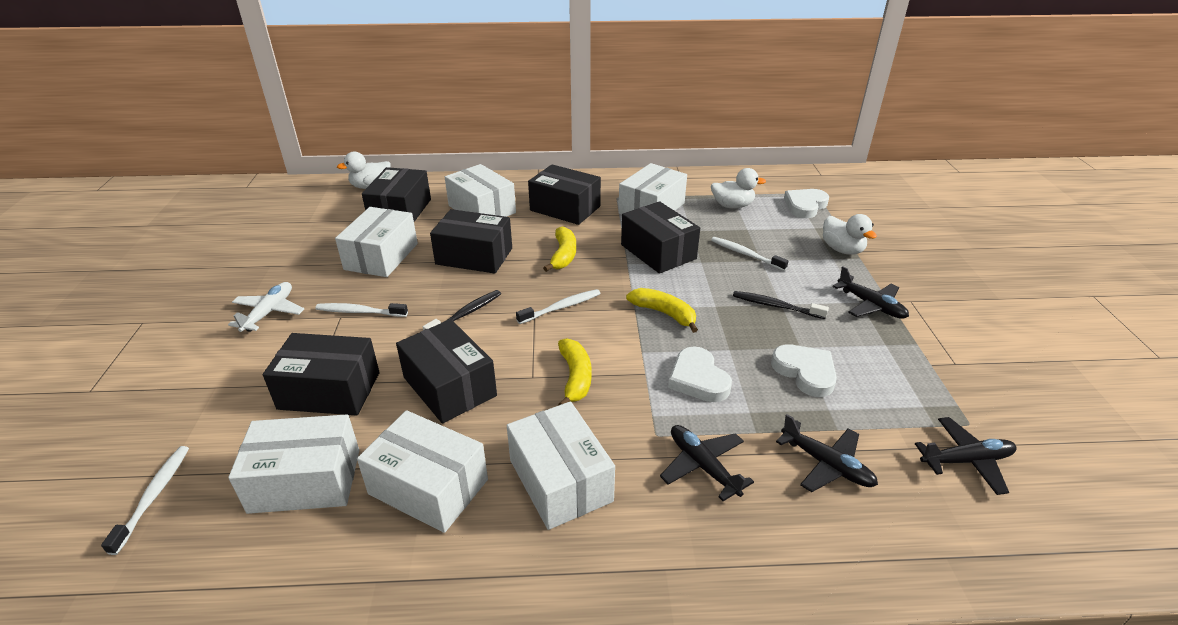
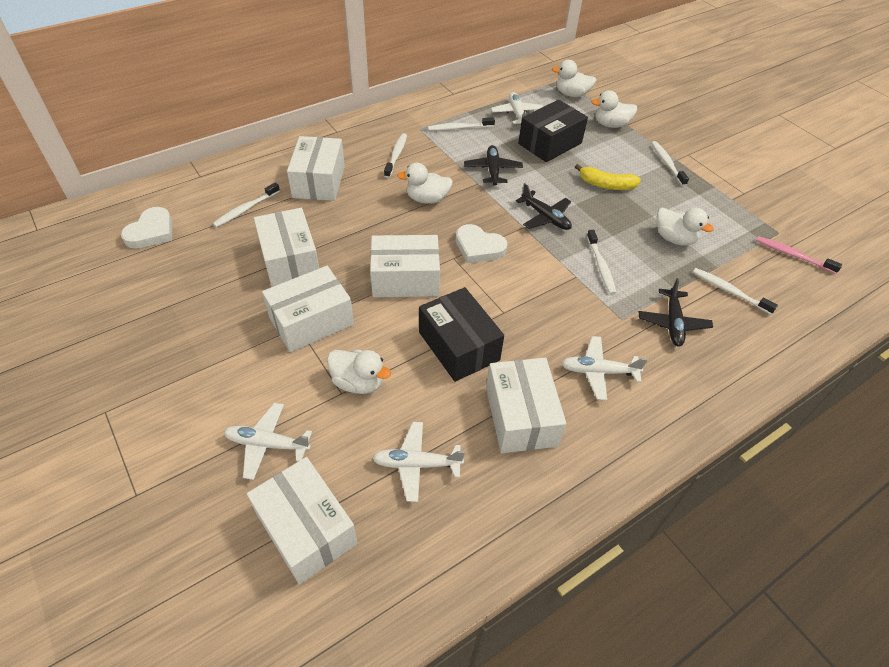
black box: 6 -> 2
black plane: 4 -> 3
black toothbrush: 2 -> 0
pink toothbrush: 0 -> 1
white duck: 3 -> 5
white heart: 3 -> 2
white plane: 1 -> 4
white toothbrush: 4 -> 6
yellow banana: 3 -> 1

